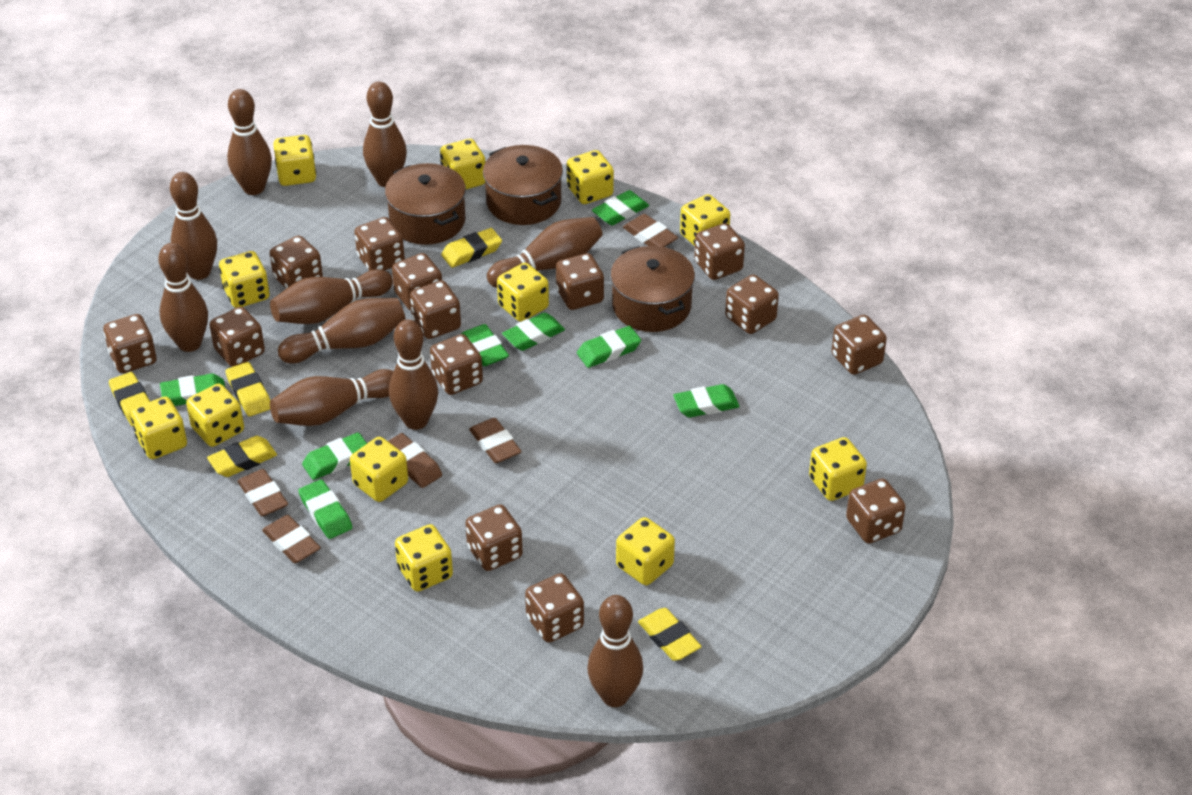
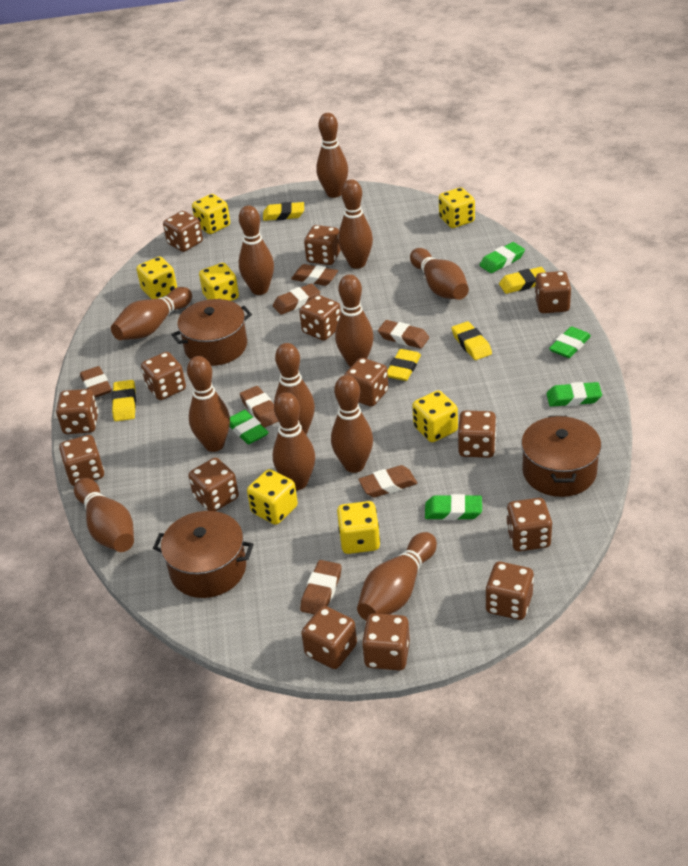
brown bowling pin: 10 -> 12
brown eraser: 5 -> 7
green eraser: 8 -> 5
yellow dice: 12 -> 7

